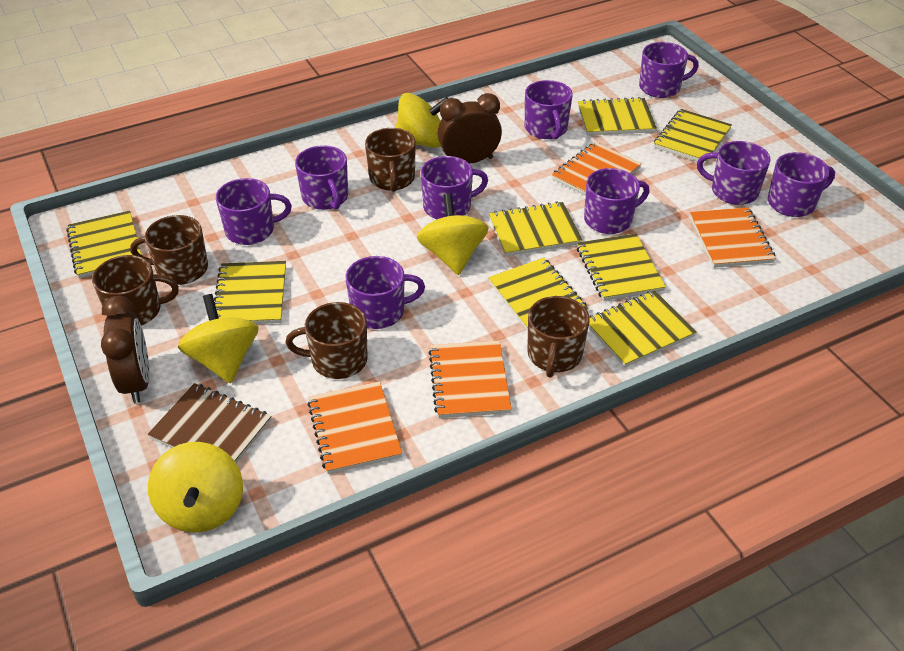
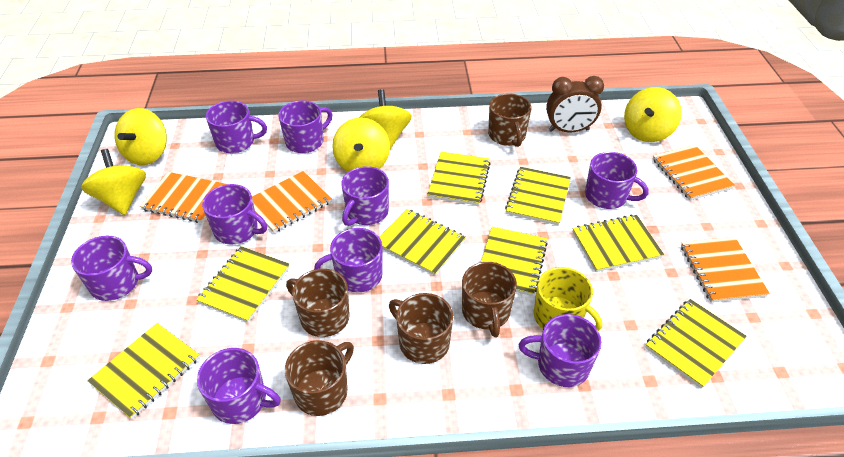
brown clock: 2 -> 1
brown notebook: 1 -> 0
yellow mug: 0 -> 1
yellow spinning top: 4 -> 5

